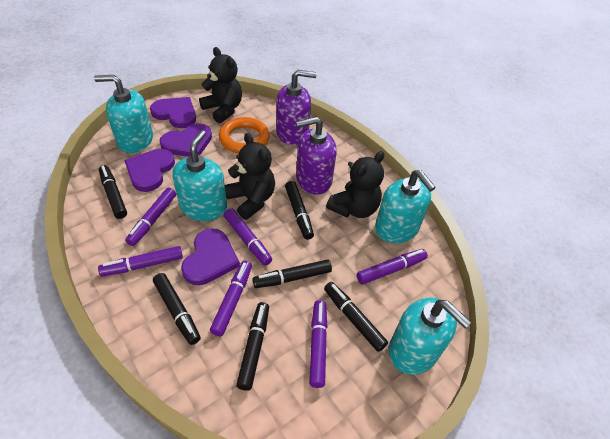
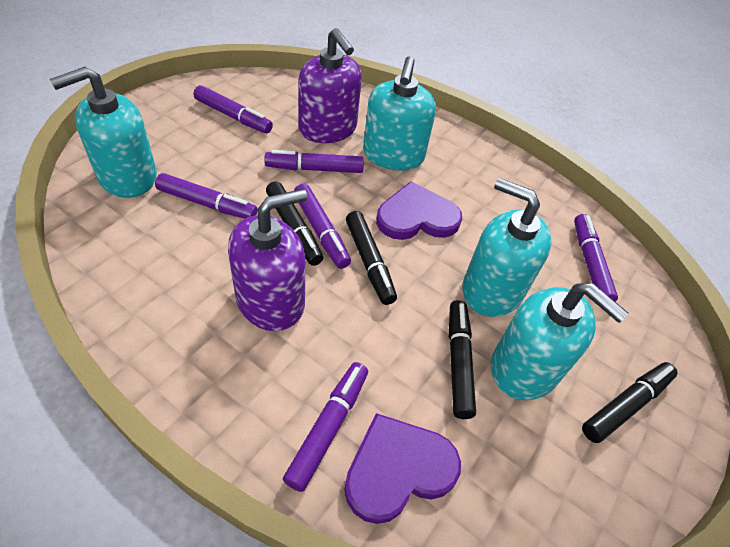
black marker: 6 -> 4
black teddy bear: 3 -> 0
orange ring: 1 -> 0
purple heart: 4 -> 2

